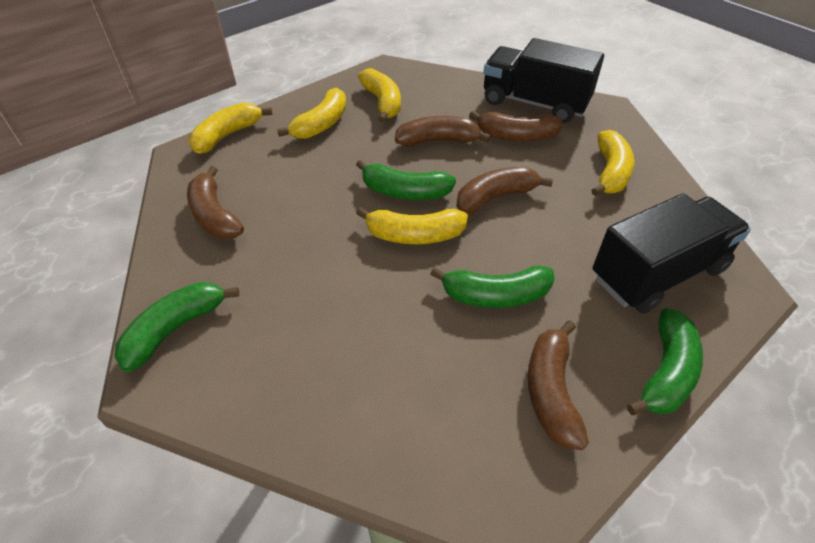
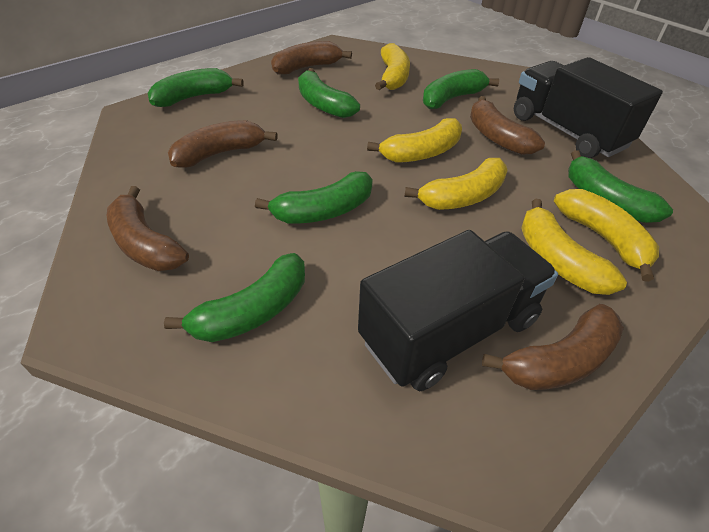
green banana: 4 -> 6

